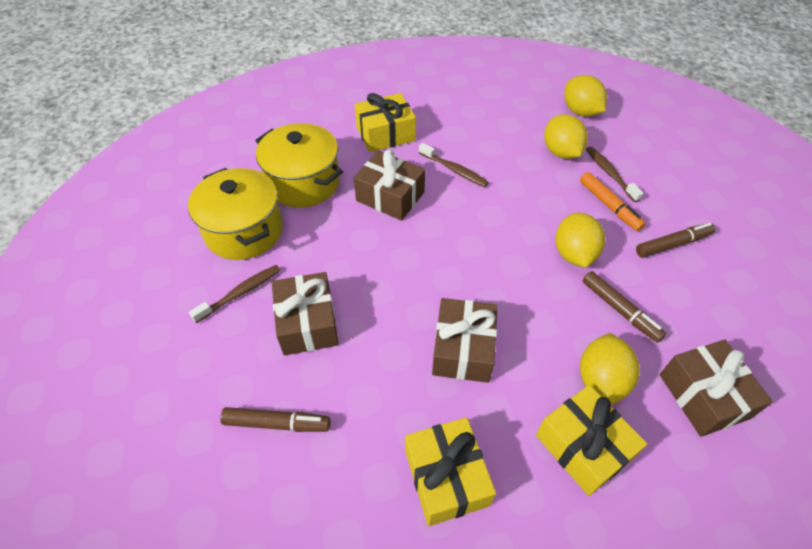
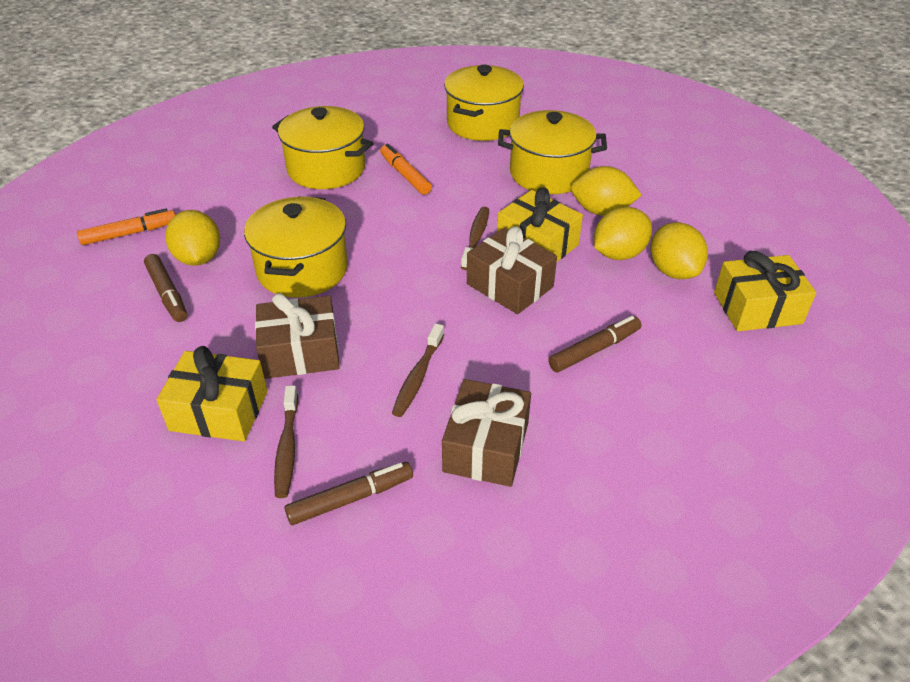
brown gift: 4 -> 3
orange marker: 1 -> 2
yellow pot: 2 -> 4

